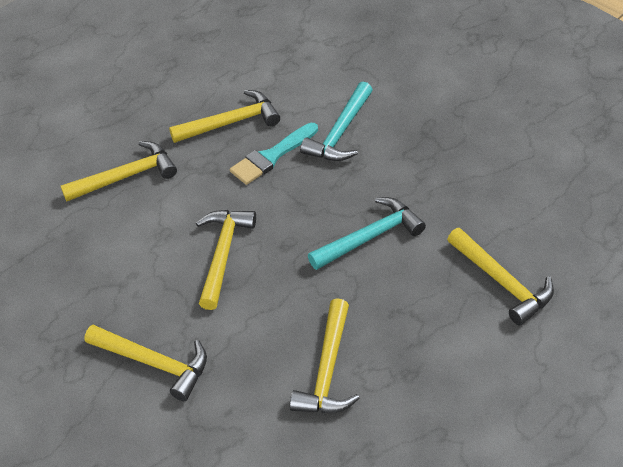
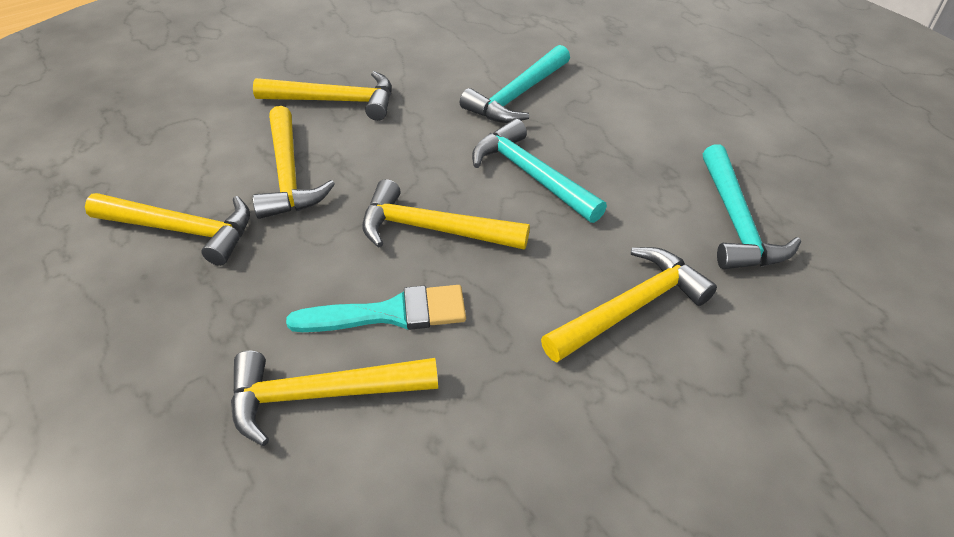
turquoise hammer: 2 -> 3

